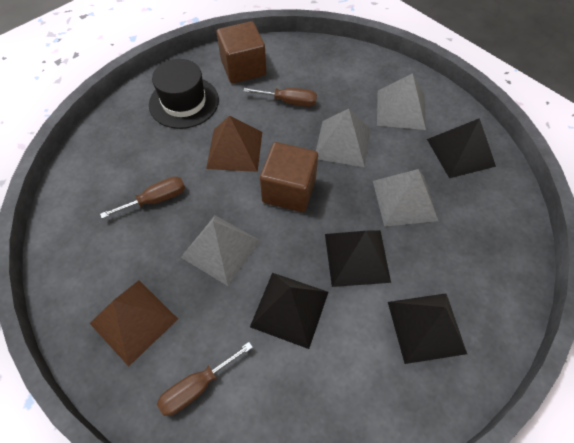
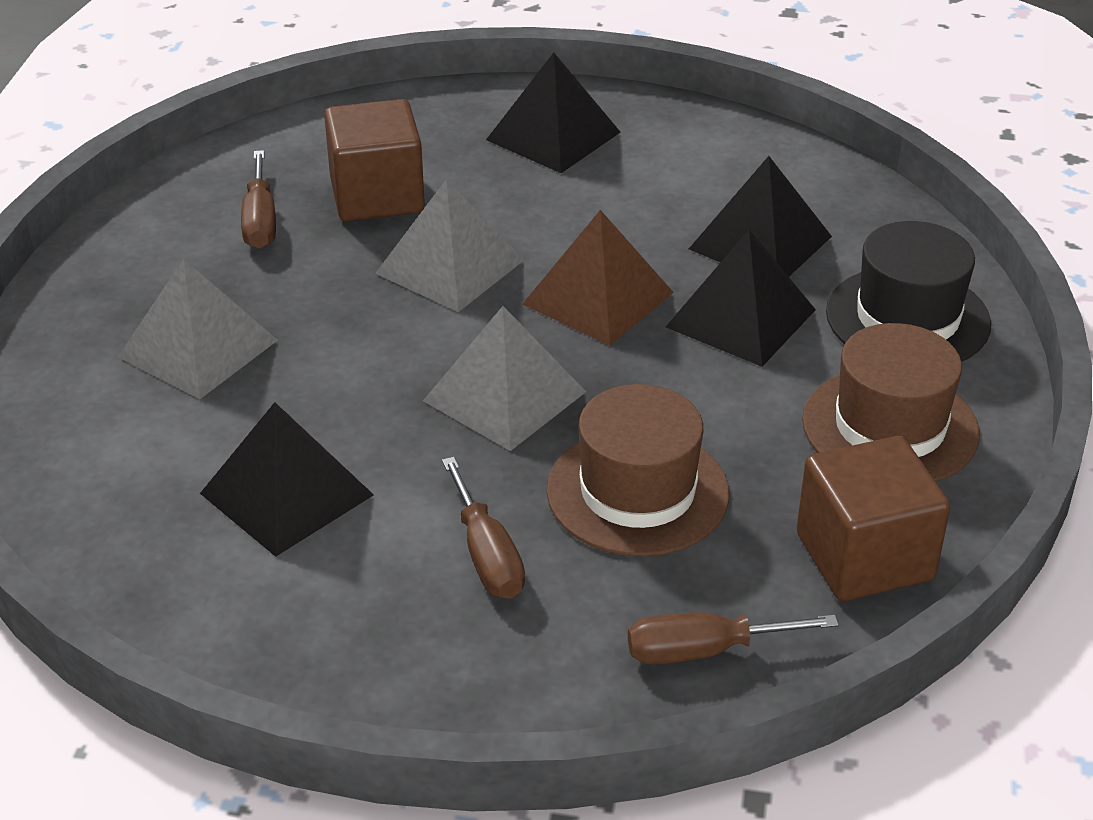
brown hat: 0 -> 2
brown pyramid: 2 -> 1
grey pyramid: 4 -> 3

